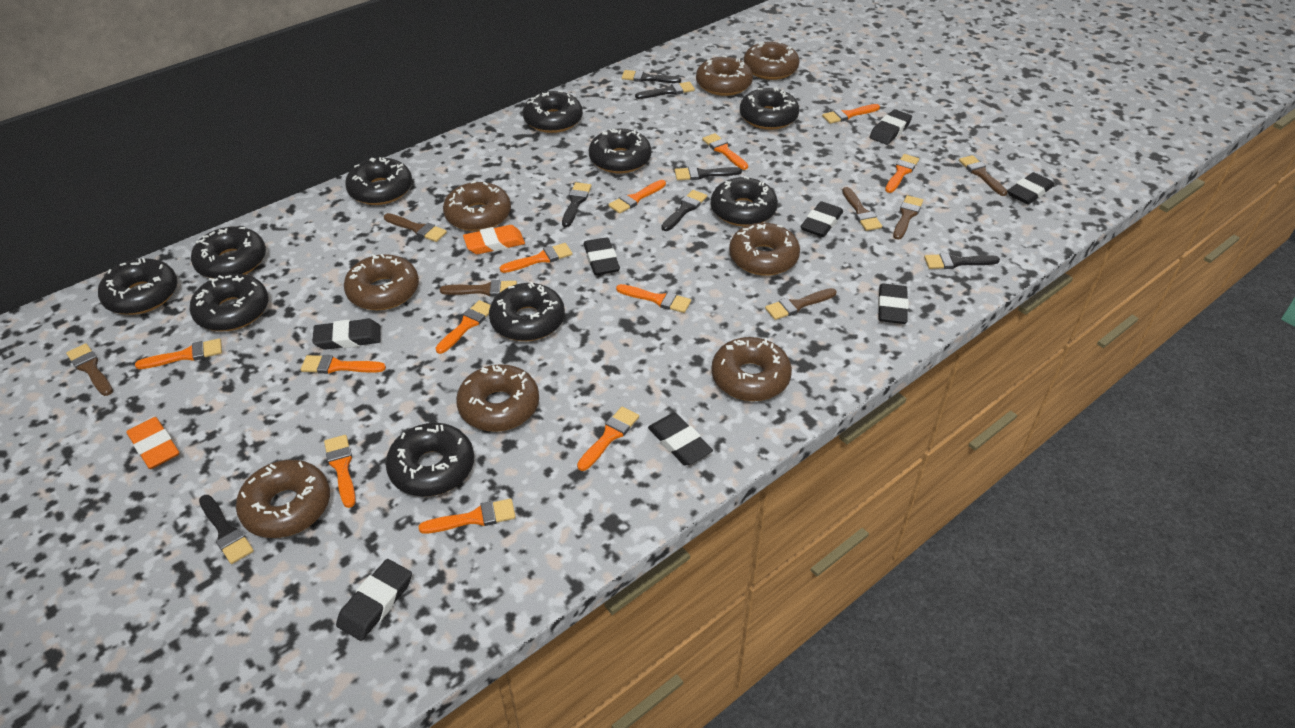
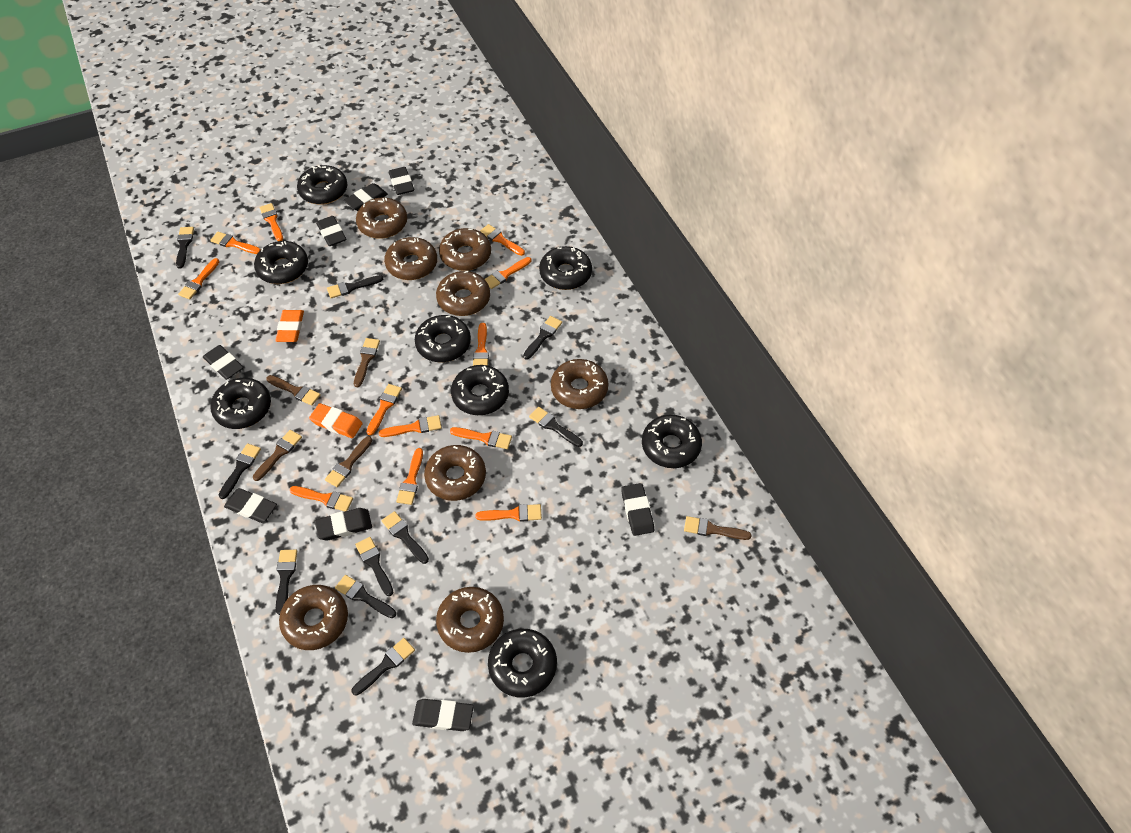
black brush: 7 -> 10
black donut: 10 -> 8
brown brush: 7 -> 5

